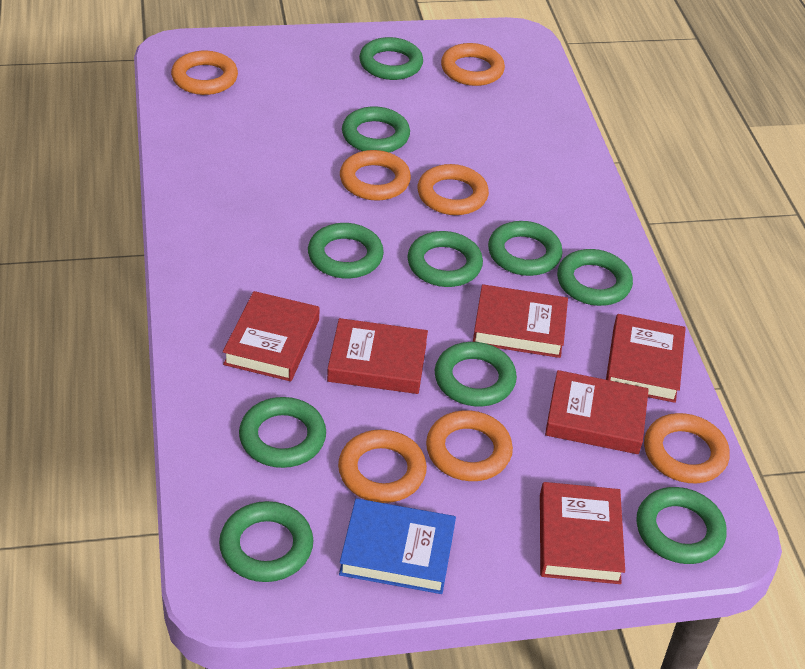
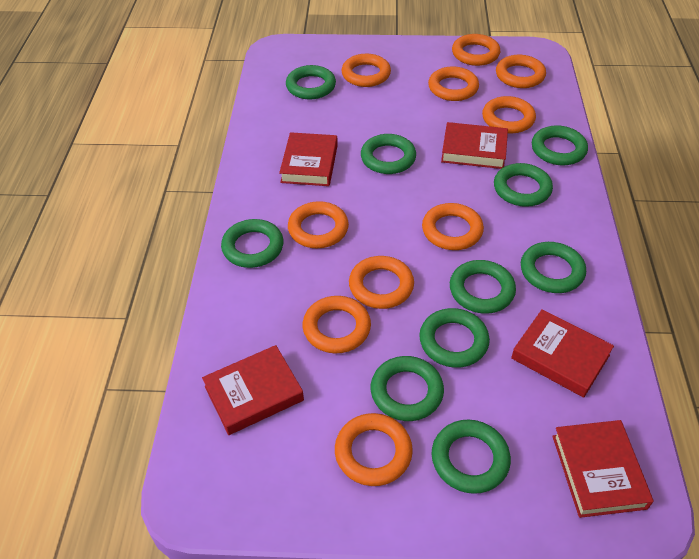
blue book: 1 -> 0
orange ring: 7 -> 10
red book: 6 -> 5

